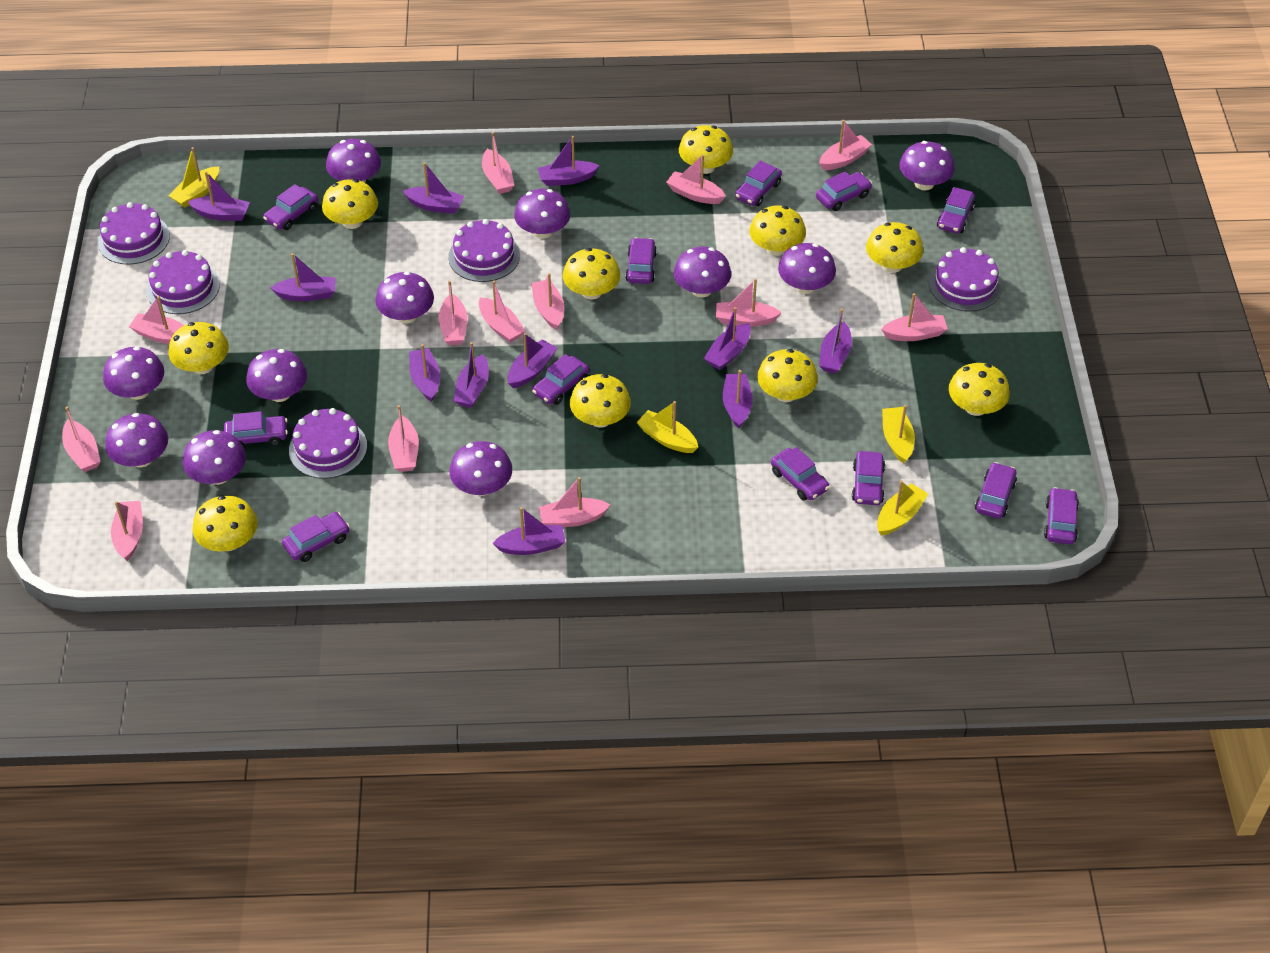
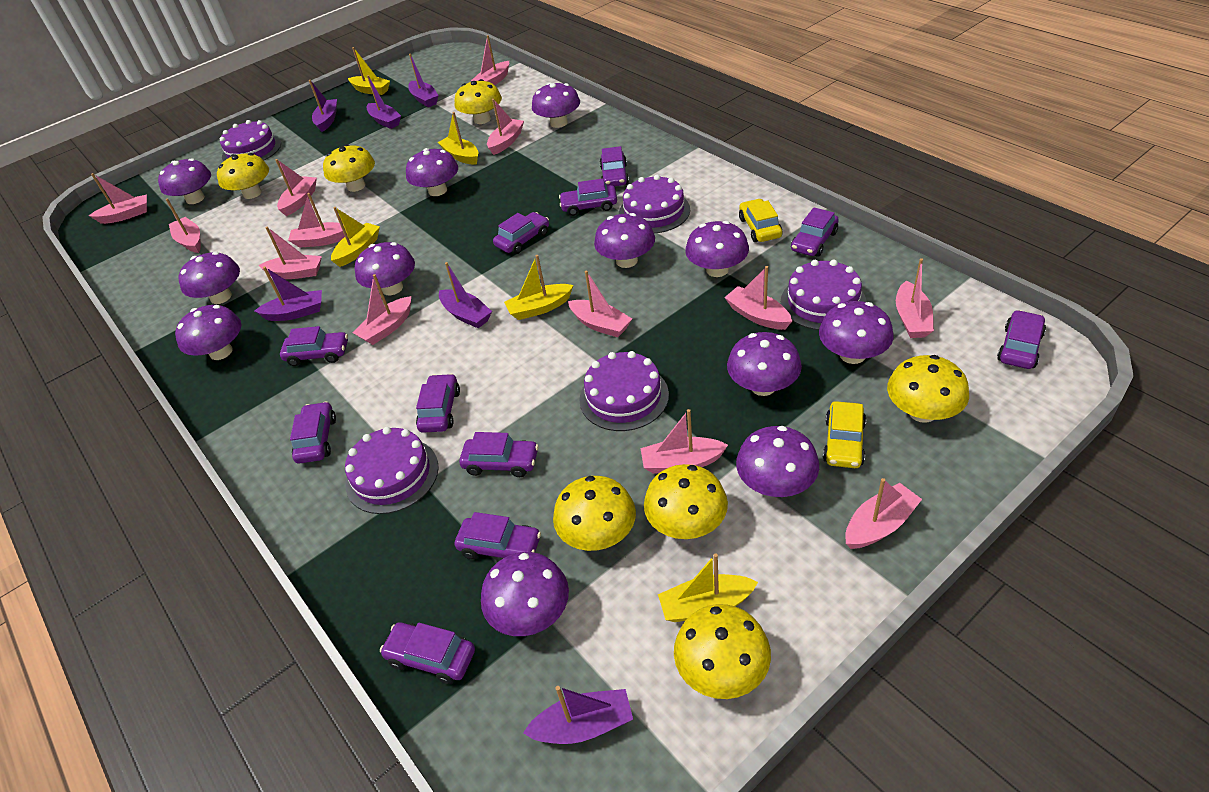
purple boat: 11 -> 6
purple car: 12 -> 11
purple mushroom: 11 -> 12
yellow boat: 4 -> 5
yellow car: 0 -> 2
yellow mushroom: 10 -> 7

